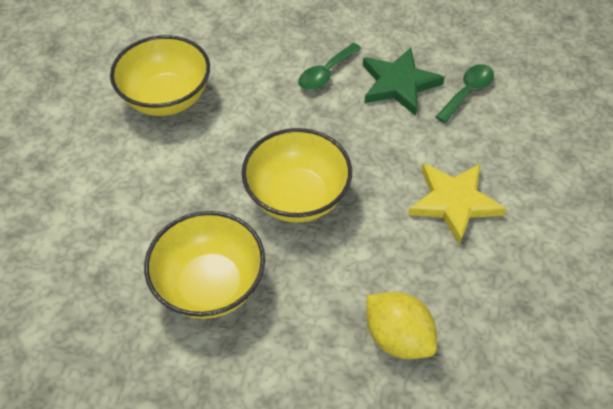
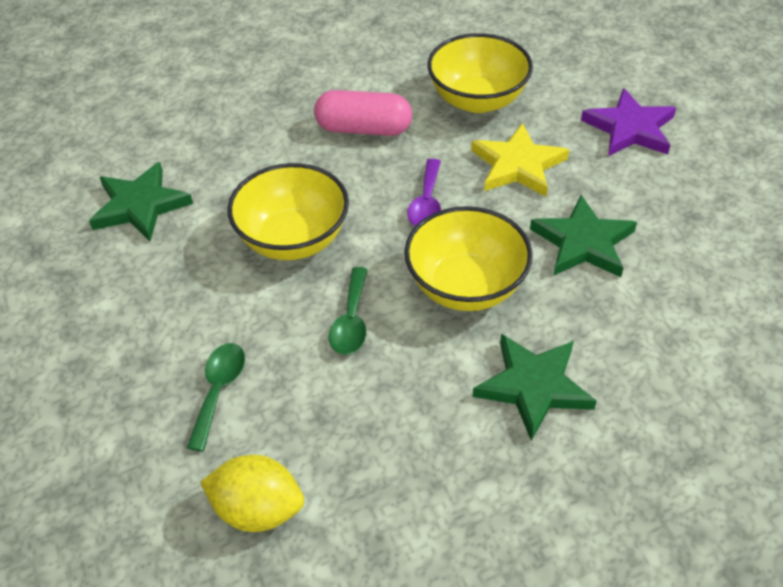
green star: 1 -> 3
pink capsule: 0 -> 1
purple spoon: 0 -> 1
purple star: 0 -> 1

